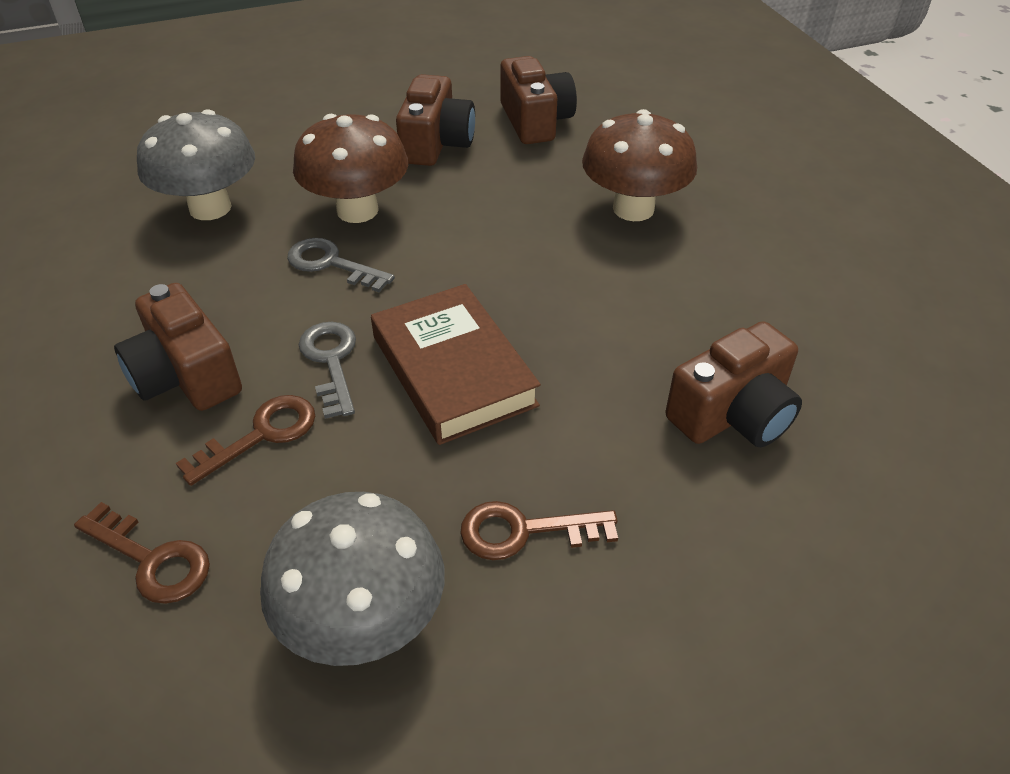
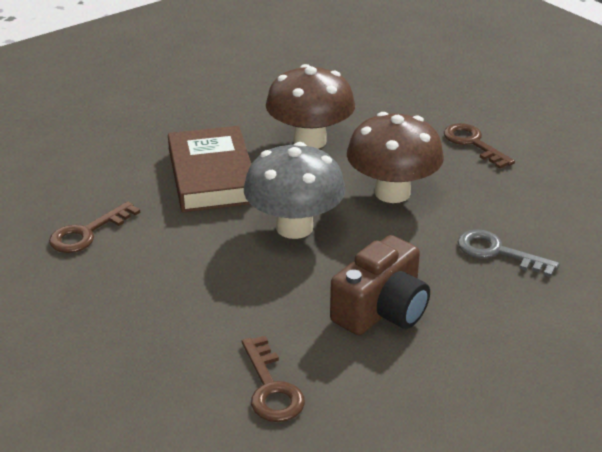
brown camera: 4 -> 1
grey key: 2 -> 1
grey mushroom: 2 -> 1

